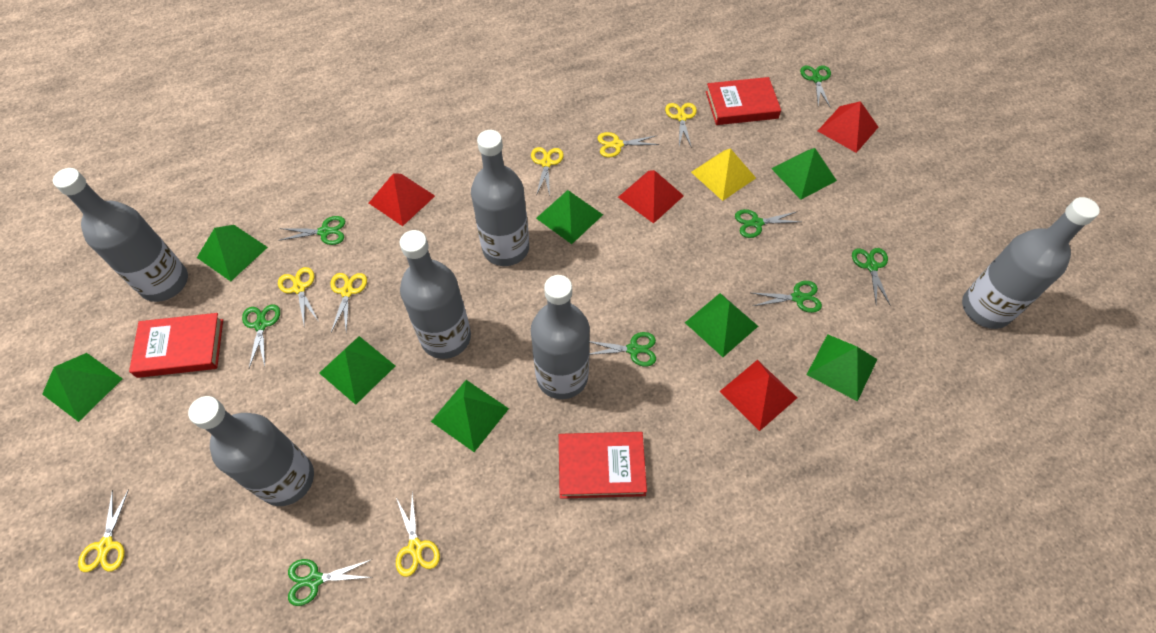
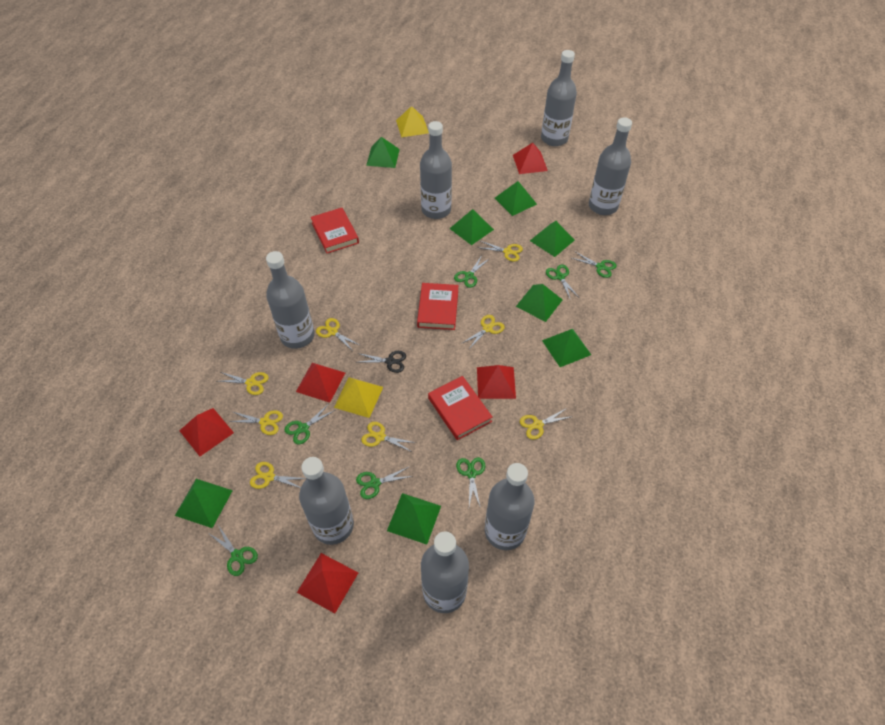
black scissors: 0 -> 1
green scissors: 8 -> 7
grey bottle: 6 -> 7
red pyramid: 4 -> 5
yellow pyramid: 1 -> 2
yellow scissors: 7 -> 8

